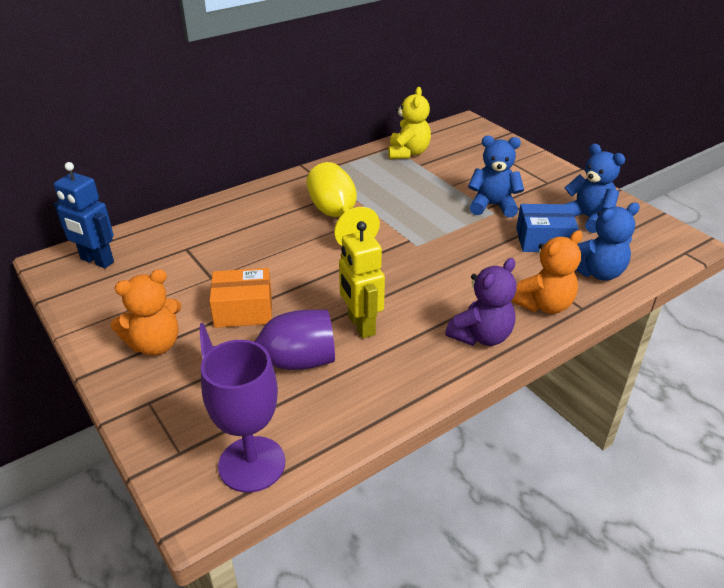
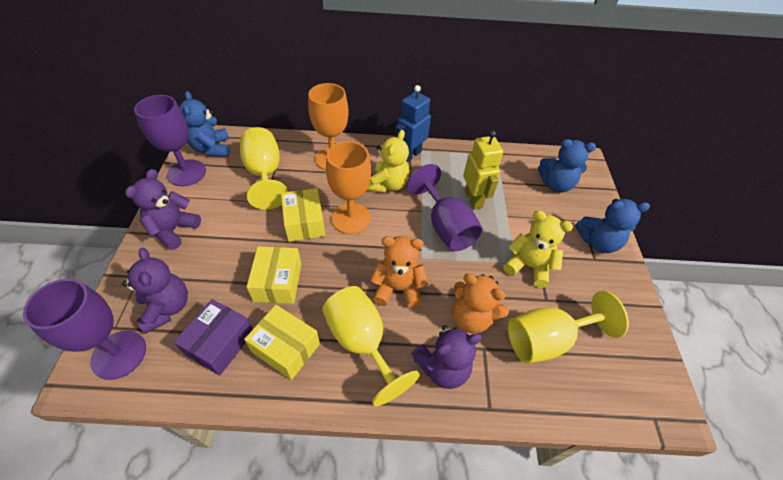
blue box: 1 -> 0
orange box: 1 -> 0
orange goblet: 0 -> 2
purple box: 0 -> 1
purple goblet: 2 -> 3
purple teddy bear: 1 -> 3
yellow box: 0 -> 3
yellow goblet: 1 -> 3
yellow teddy bear: 1 -> 2

